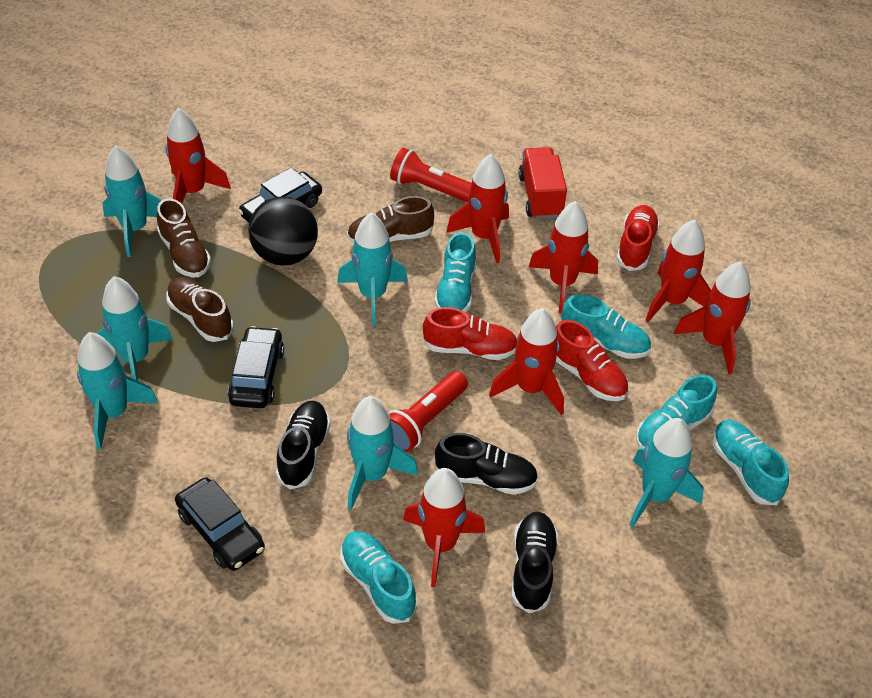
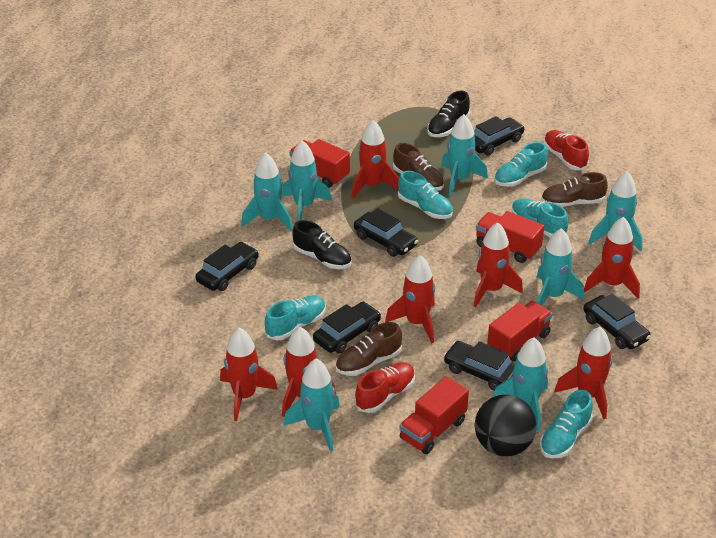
black car: 3 -> 6
black shoe: 3 -> 2
red flashlight: 2 -> 0
red shoe: 3 -> 2
red truck: 1 -> 4
turquoise rocket: 6 -> 7

